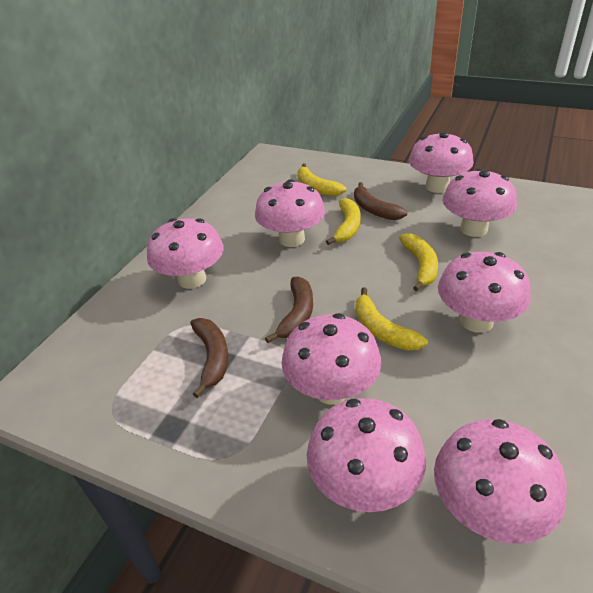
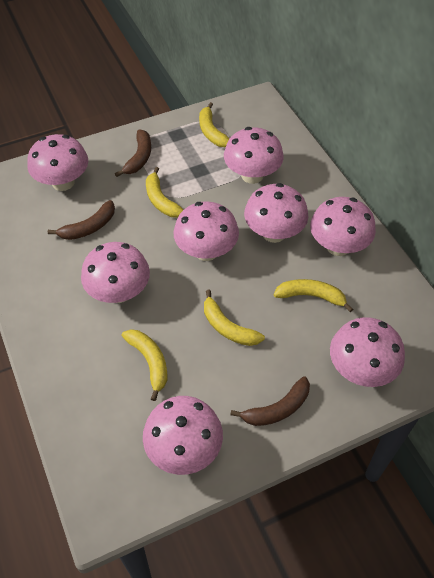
yellow banana: 4 -> 5

